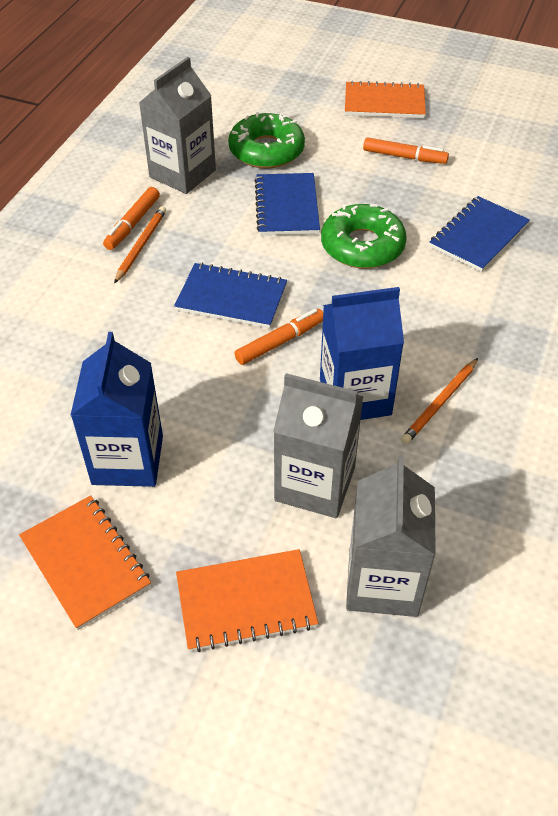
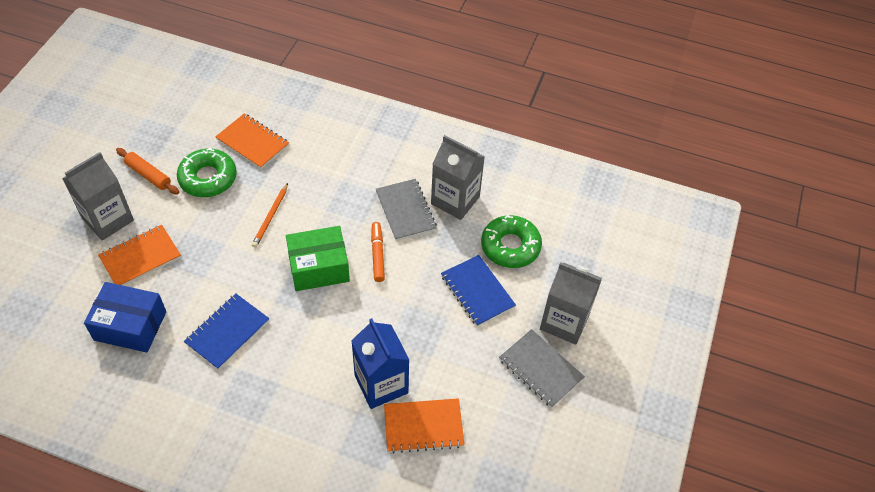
blue box: 0 -> 1
blue carton: 2 -> 1
blue notebook: 3 -> 2
green box: 0 -> 1
grey notebook: 0 -> 2
orange marker: 3 -> 1
orange pencil: 2 -> 1
orange rolling pin: 0 -> 1

